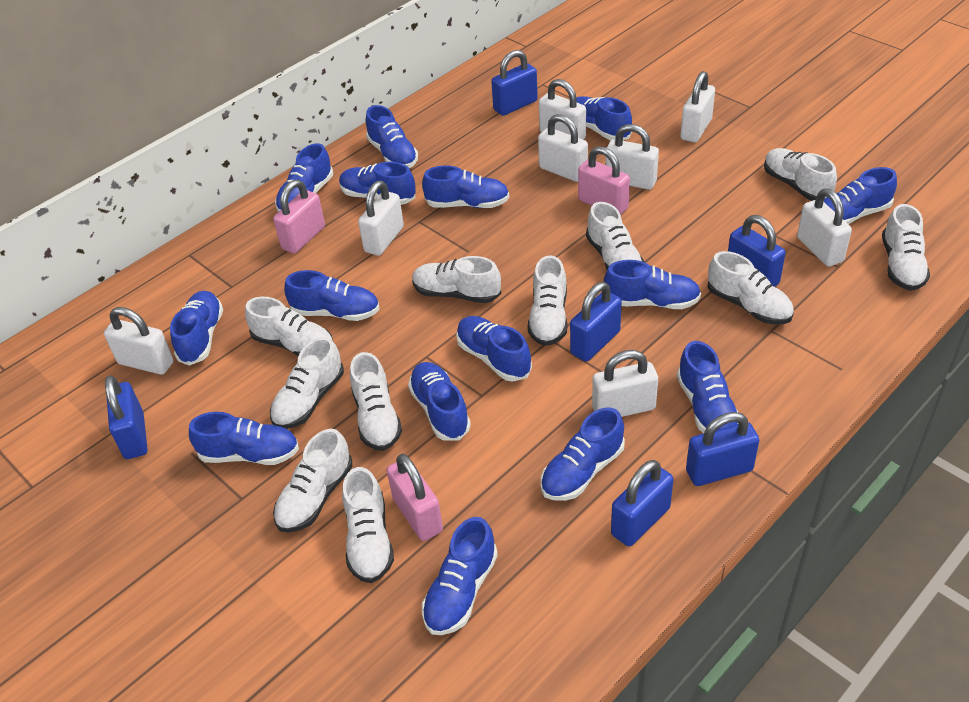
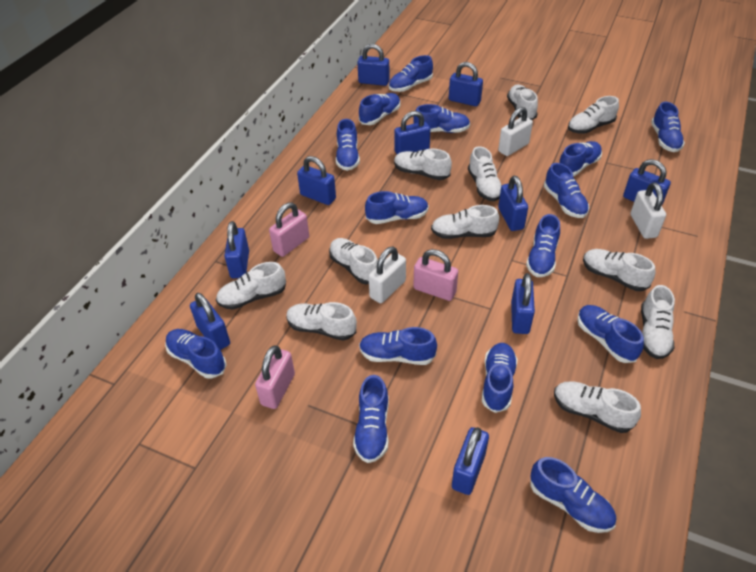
blue padlock: 6 -> 10
white padlock: 8 -> 3

